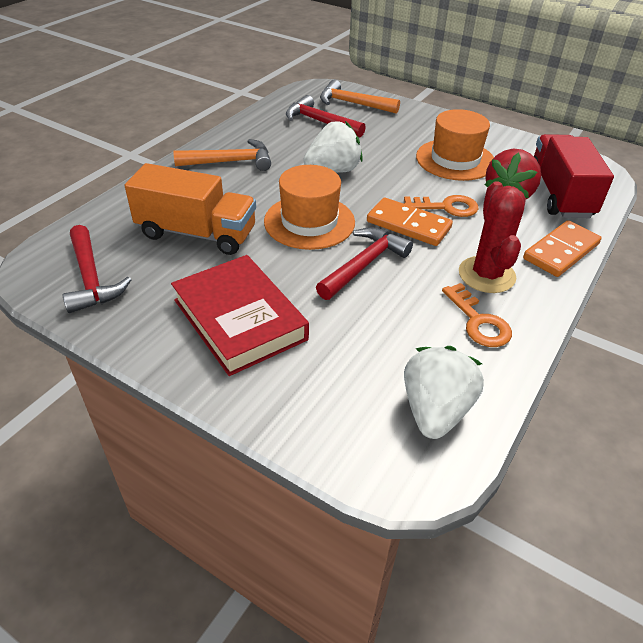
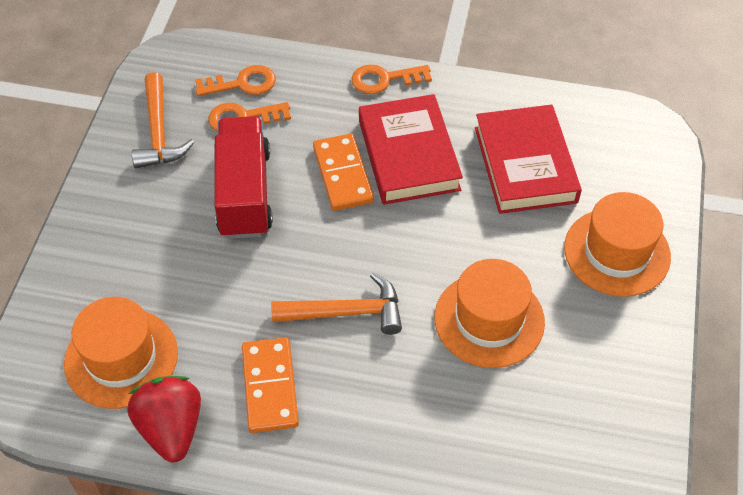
orange hat: 2 -> 3
orange key: 2 -> 3
orange truck: 1 -> 0
red book: 1 -> 2
red cactus: 1 -> 0
red hammer: 3 -> 0
white strawberry: 2 -> 0

